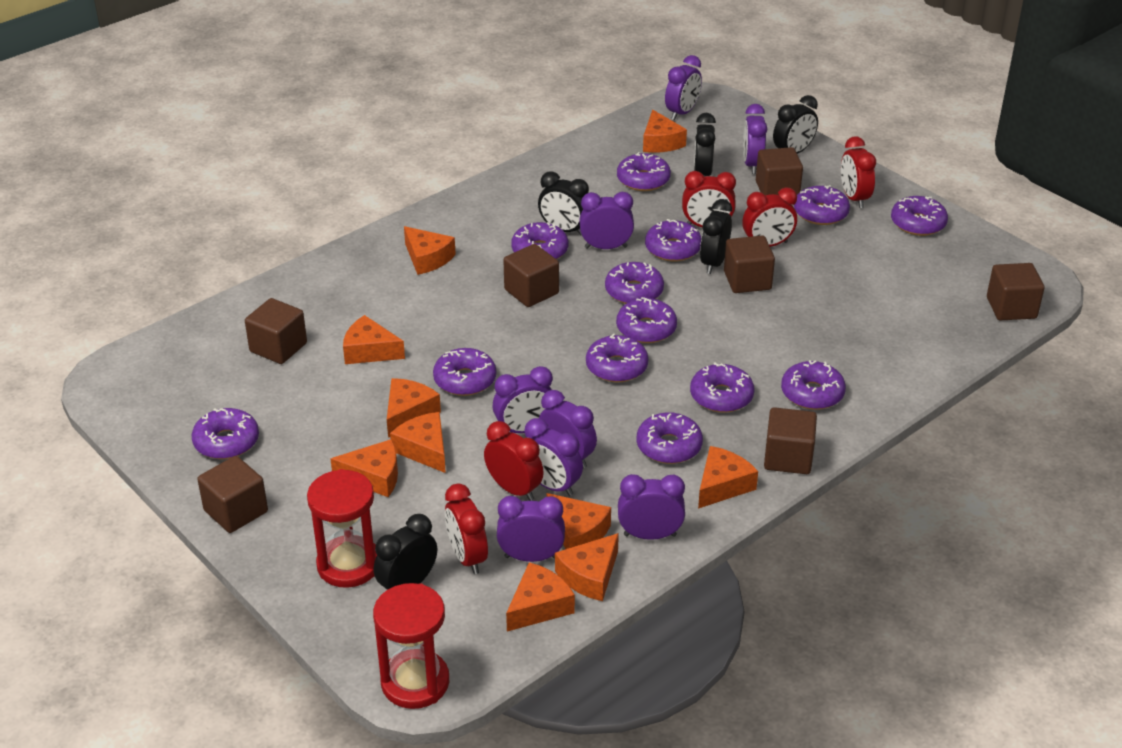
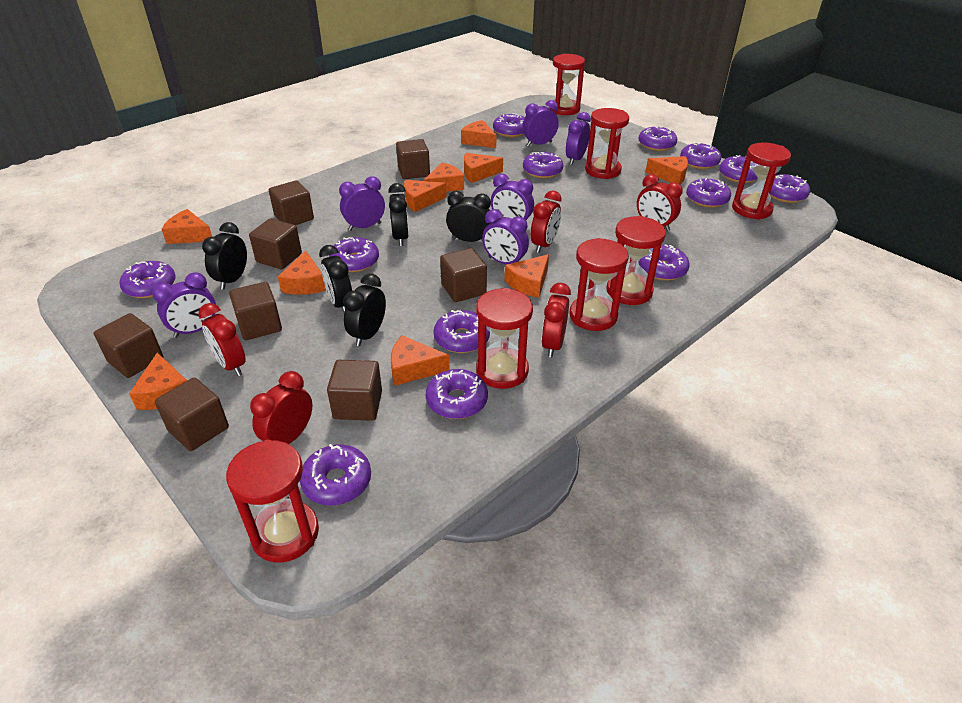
brown cube: 7 -> 8
purple clock: 8 -> 6
red hourglass: 2 -> 7

